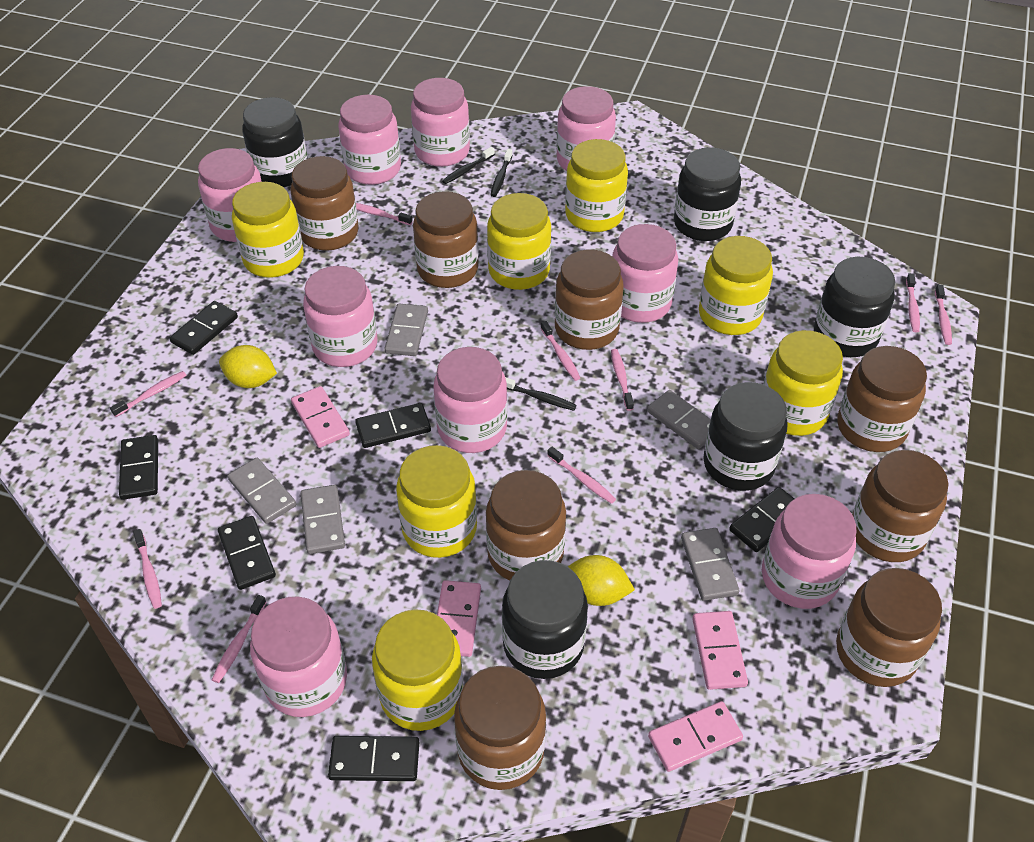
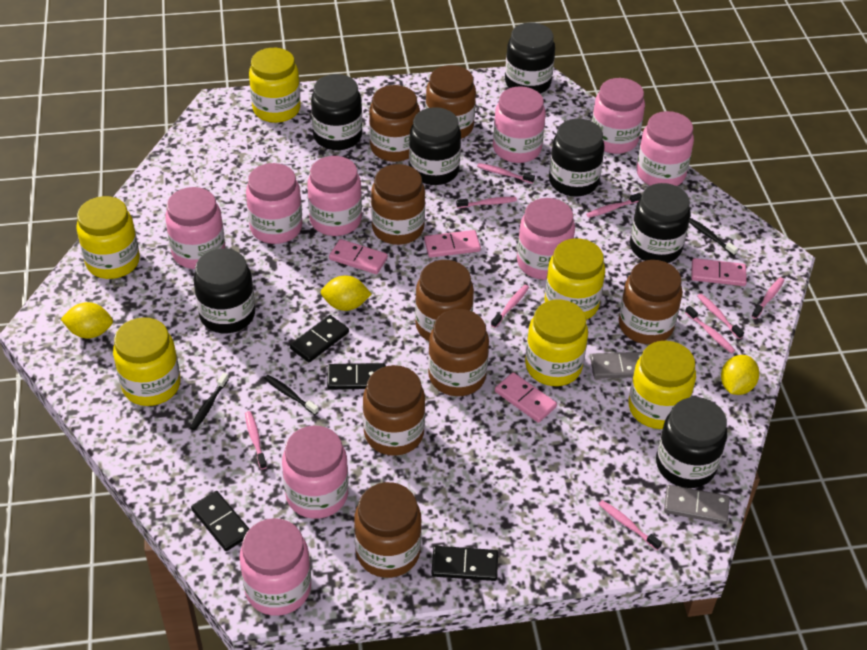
black domino: 6 -> 4
black jar: 5 -> 7
grey domino: 5 -> 2
yellow jar: 7 -> 6
yellow lemon: 2 -> 3

